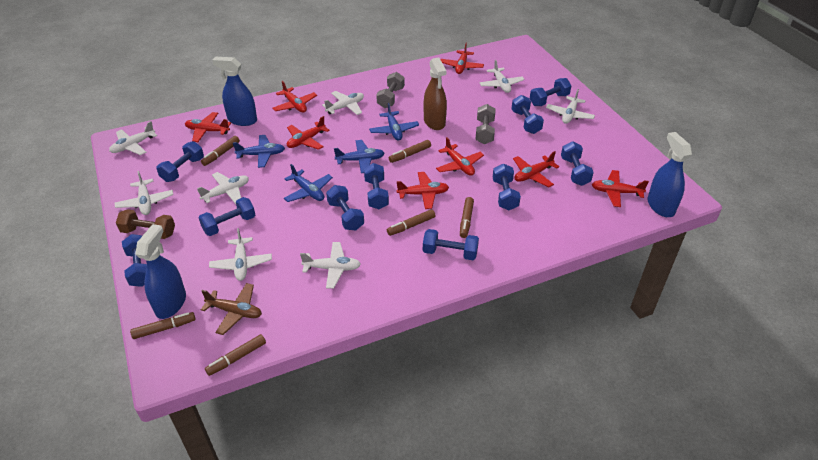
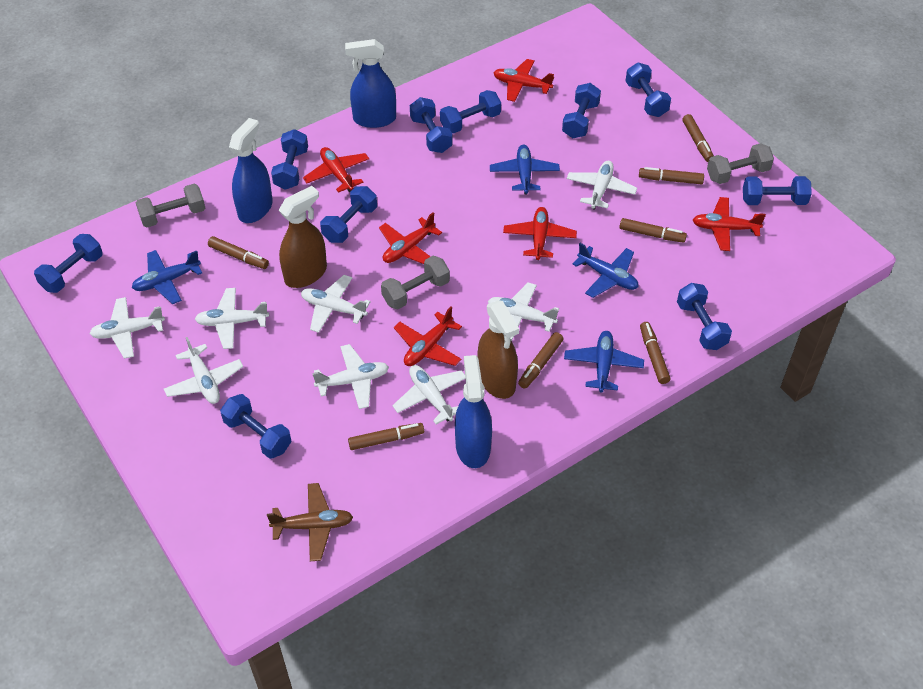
brown dumbbell: 1 -> 0
brown marker: 6 -> 7
brown spray bottle: 1 -> 2
grey dumbbell: 2 -> 3
red plane: 8 -> 6

